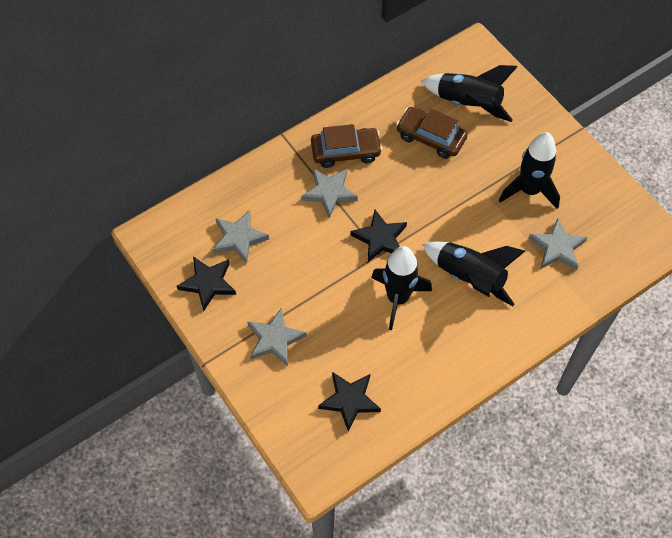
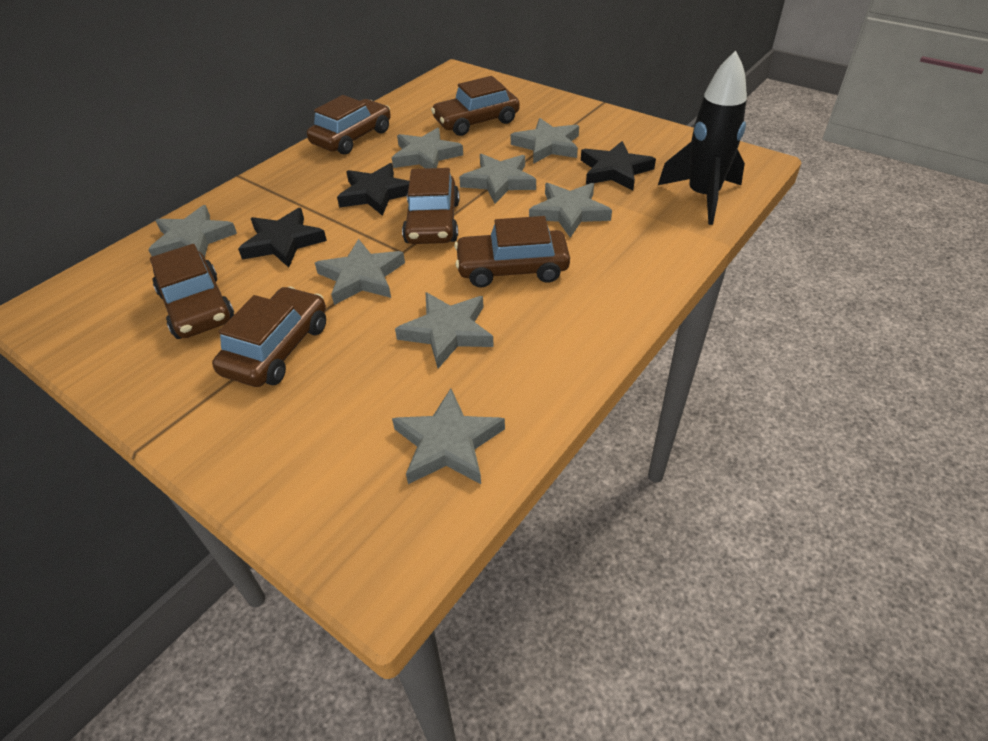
black rocket: 4 -> 1
brown car: 2 -> 6
grey star: 4 -> 8

